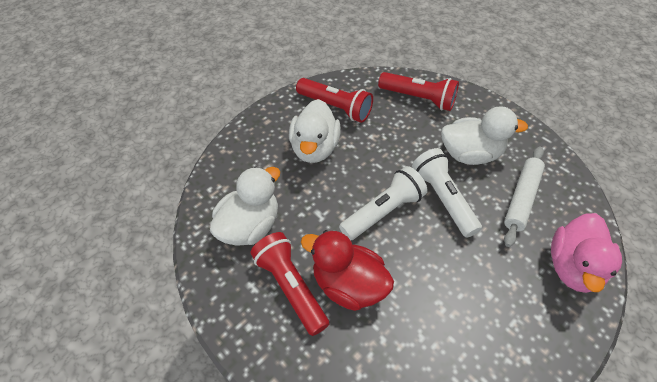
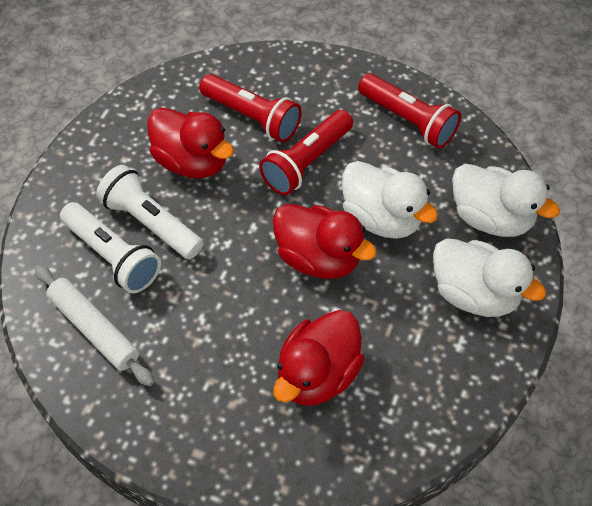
pink duck: 1 -> 0
red duck: 1 -> 3

